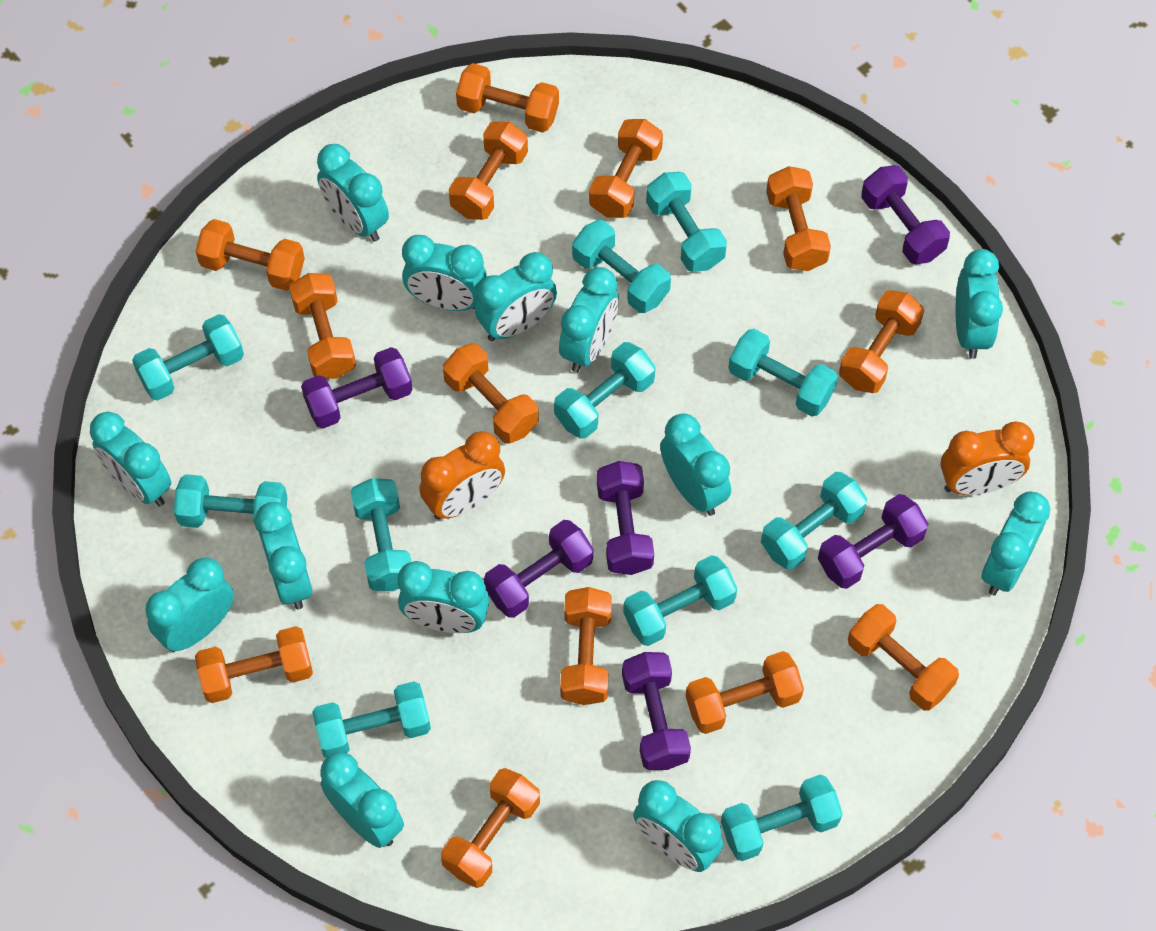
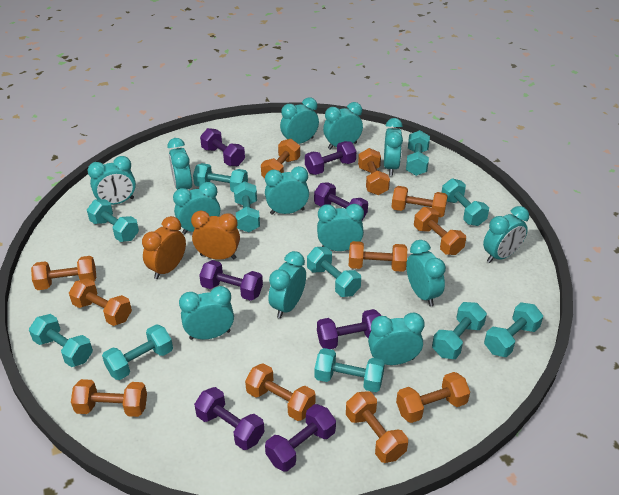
orange dumbbell: 13 -> 11
purple dumbbell: 6 -> 7

